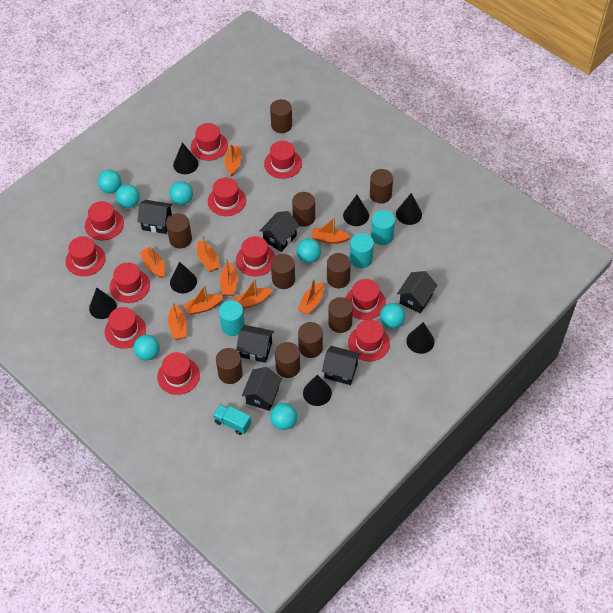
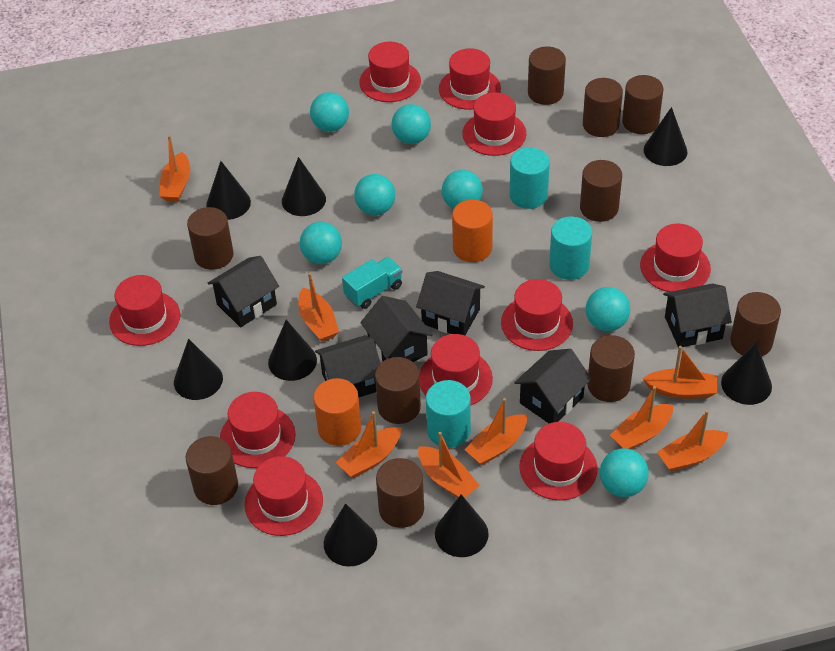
black cone: 7 -> 8
orange boat: 9 -> 8
orange cylinder: 0 -> 2
red hat: 11 -> 10

